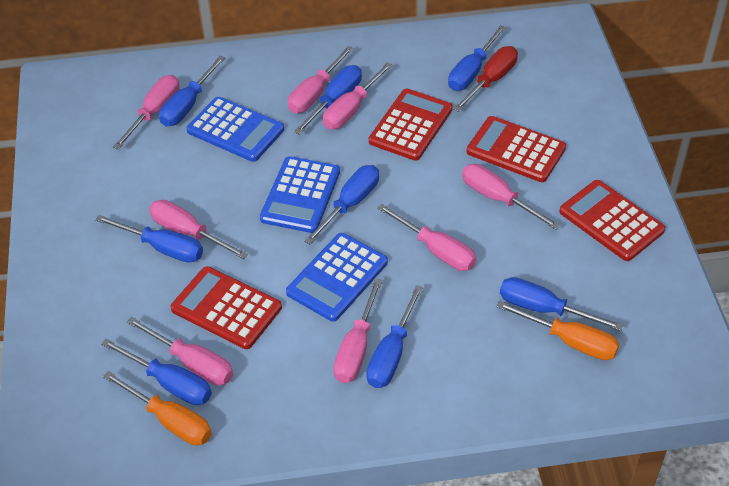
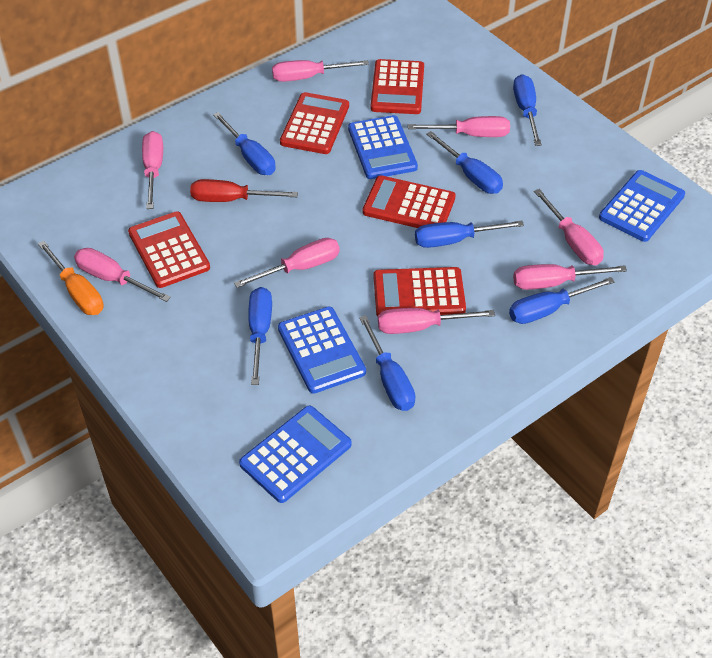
blue calculator: 3 -> 4
blue screwdriver: 8 -> 7
orange screwdriver: 2 -> 1
red calculator: 4 -> 5

